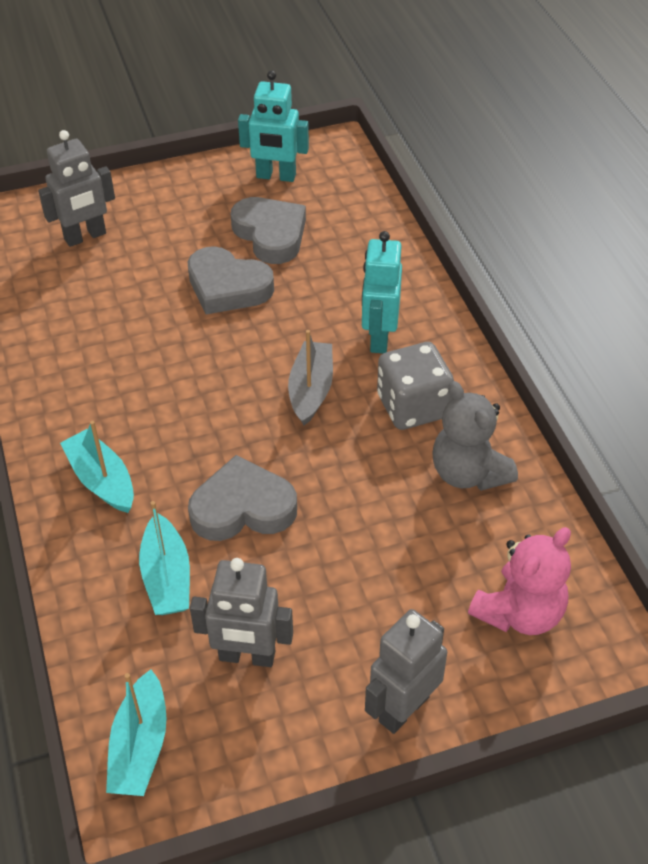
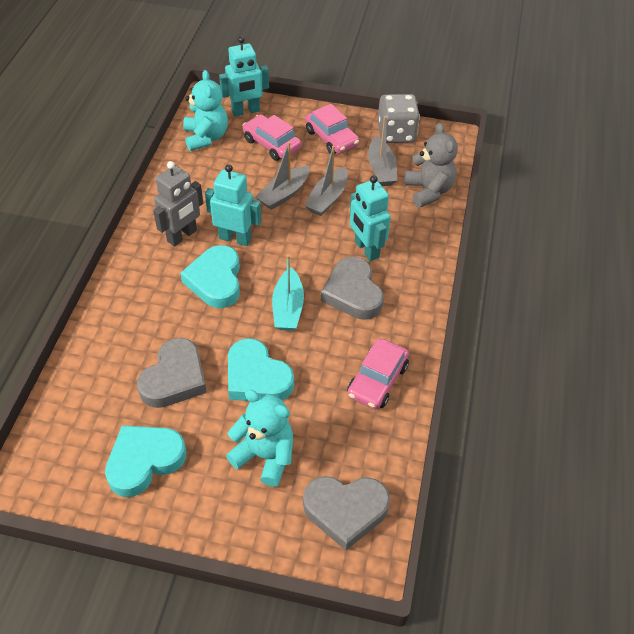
grey boat: 1 -> 3
grey robot: 3 -> 1
pink car: 0 -> 3
pink teddy bear: 1 -> 0
turquoise boat: 3 -> 1
turquoise heart: 0 -> 3
turquoise robot: 2 -> 3
turquoise teddy bear: 0 -> 2

